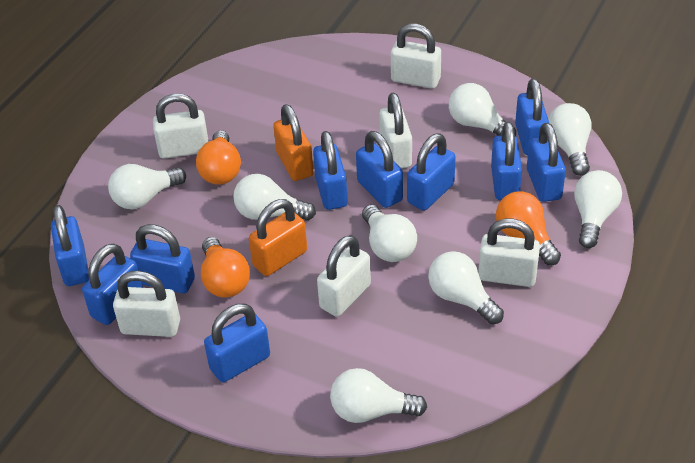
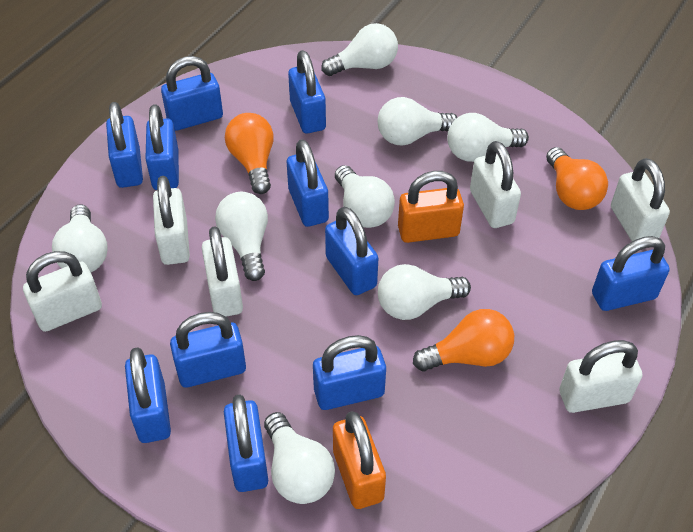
blue padlock: 10 -> 11

